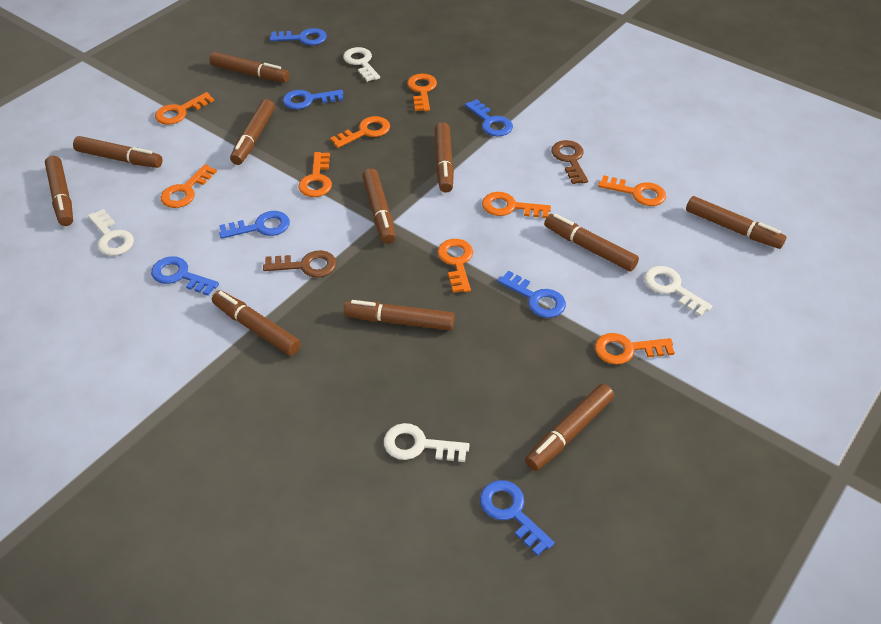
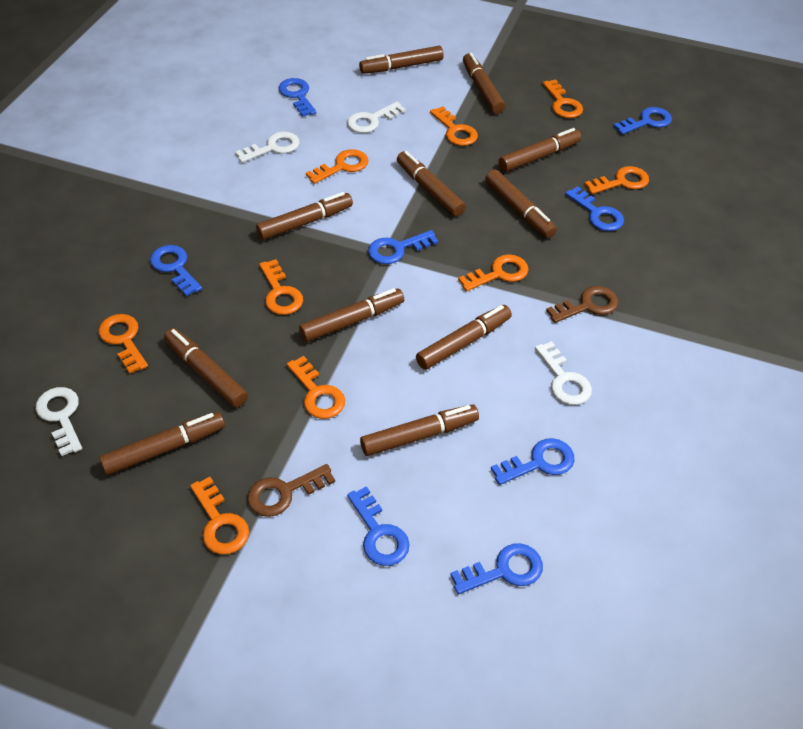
blue key: 7 -> 8

